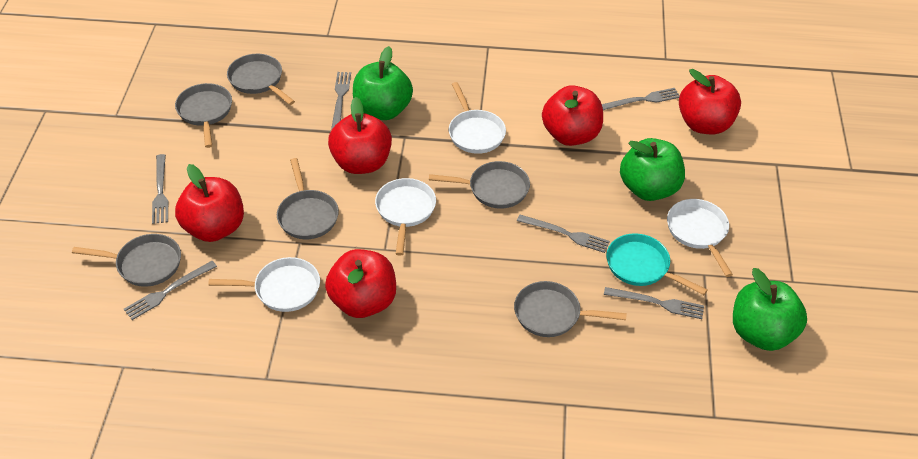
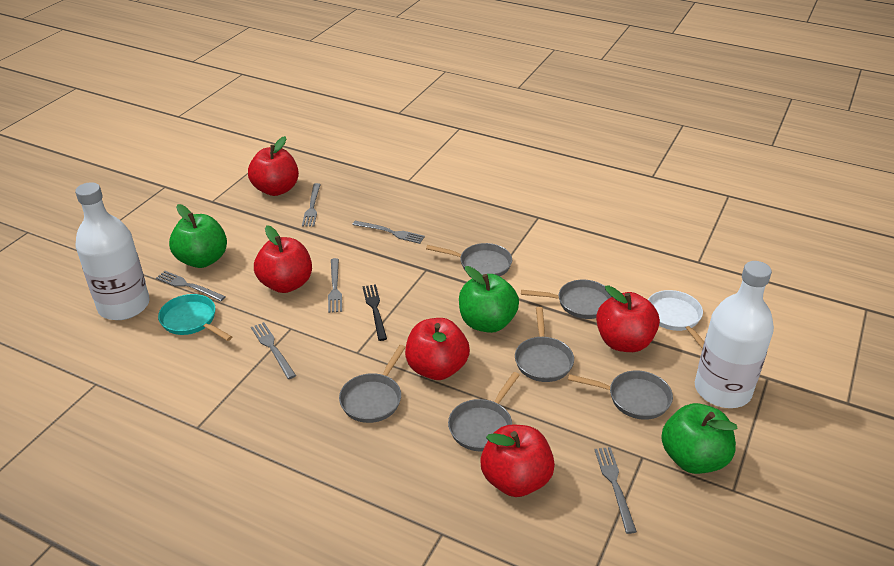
black fork: 0 -> 1
white bottle: 0 -> 2
white pan: 4 -> 1

